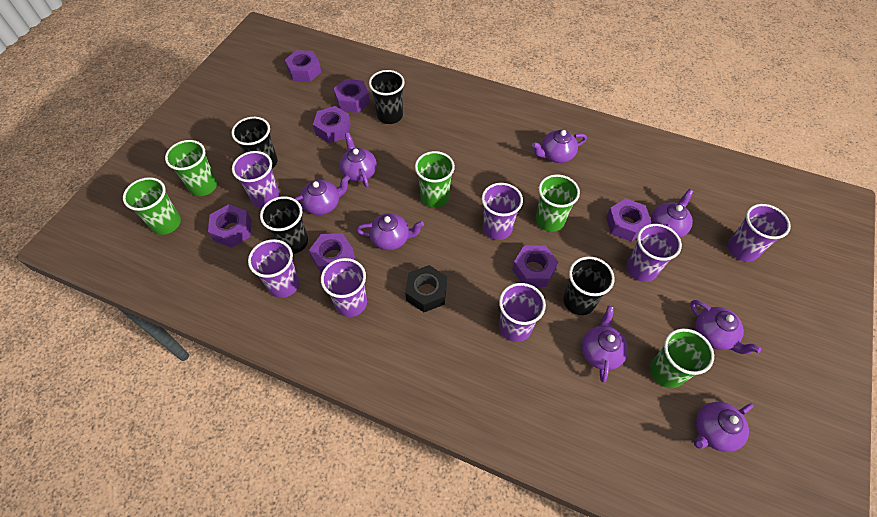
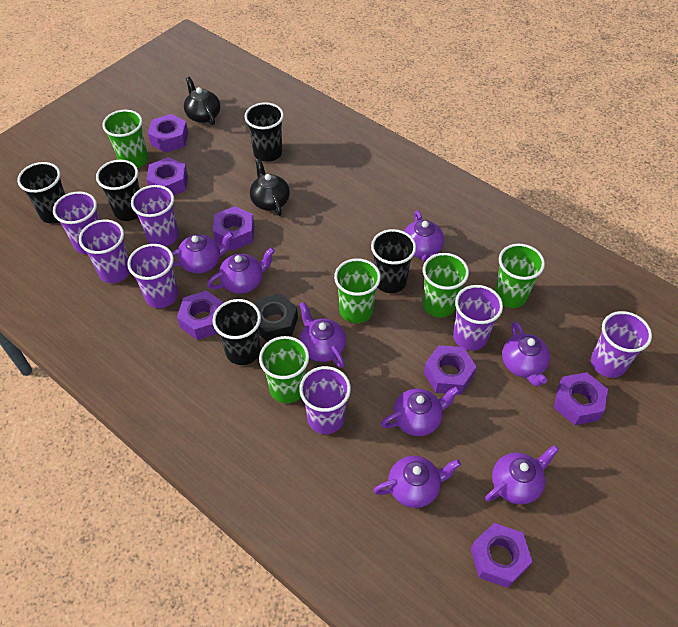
black cup: 4 -> 5
black teapot: 0 -> 2

